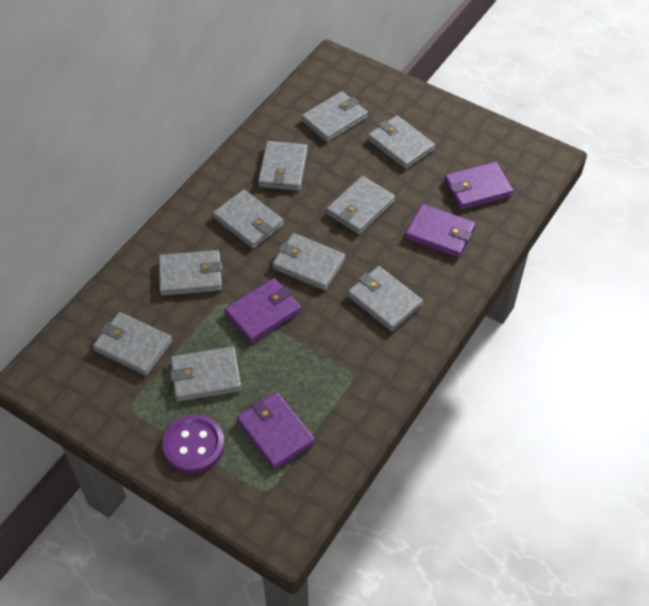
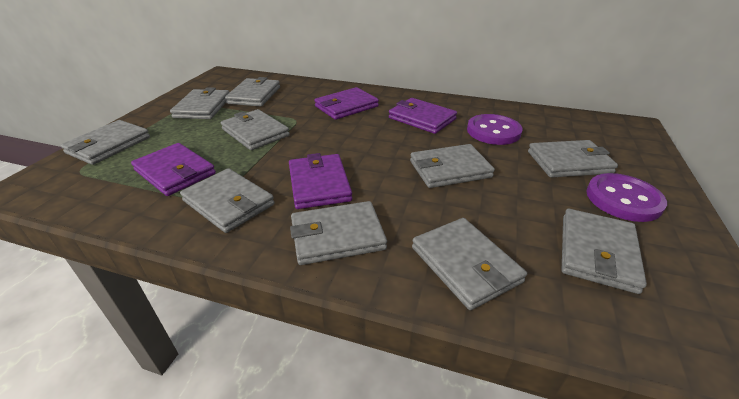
purple button: 1 -> 2

